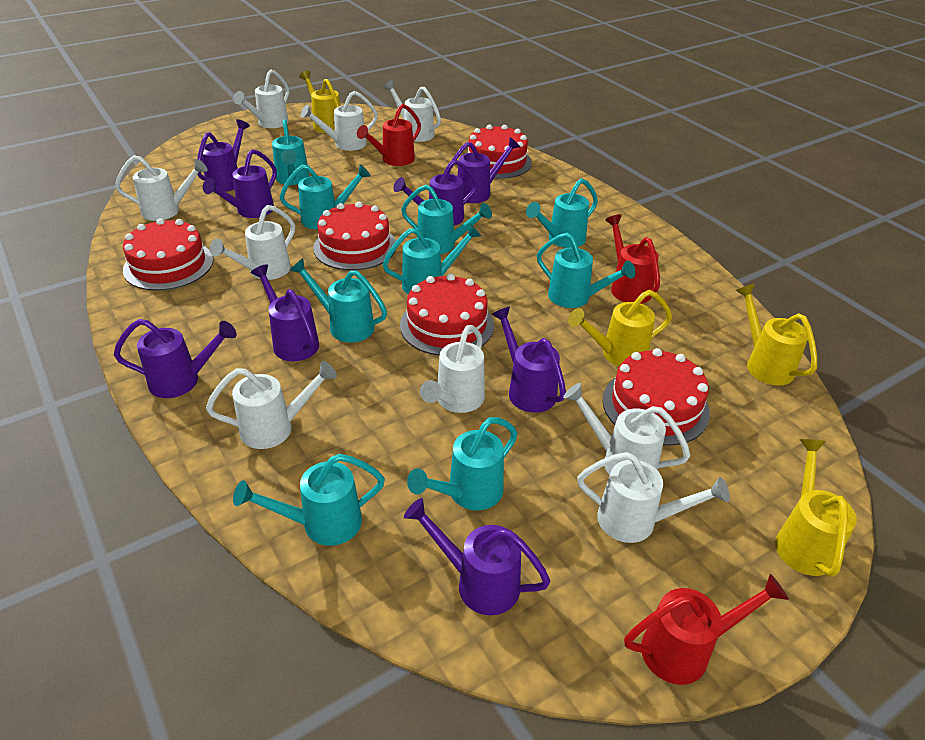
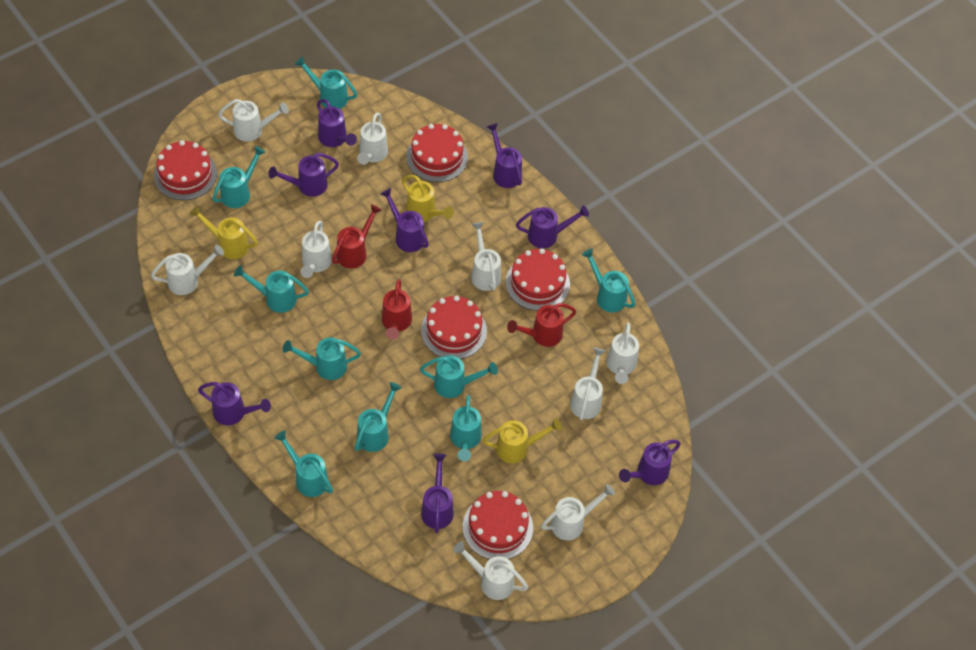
yellow watering can: 4 -> 3

